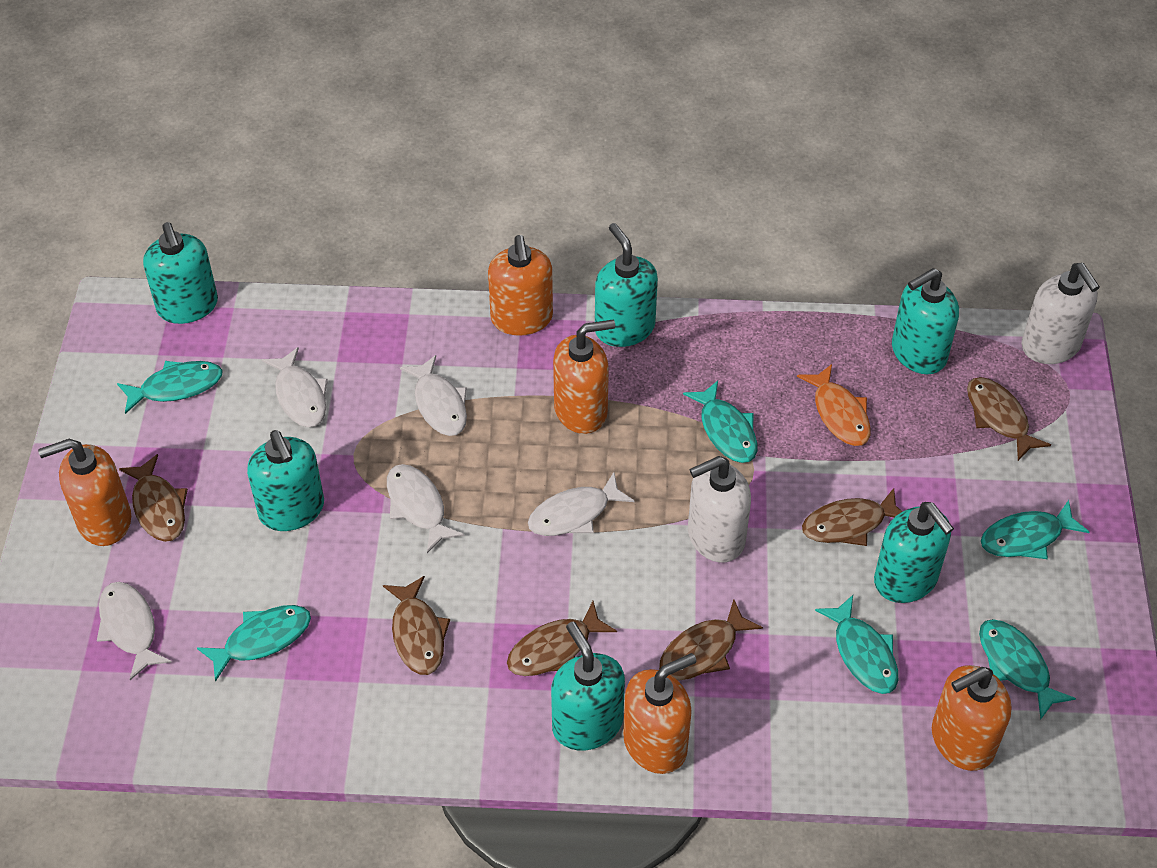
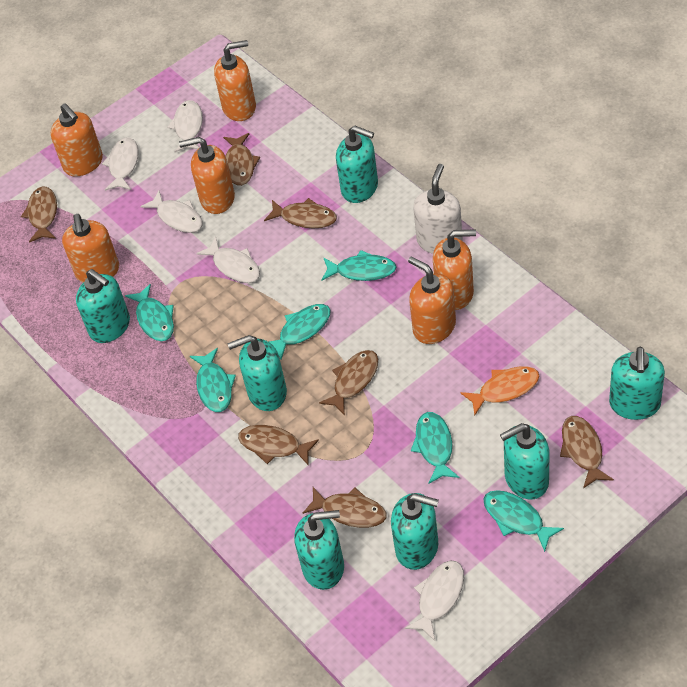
brown fish: 6 -> 7
orange soap dispenser: 5 -> 6
turquoise soap dispenser: 6 -> 7
white soap dispenser: 2 -> 1

